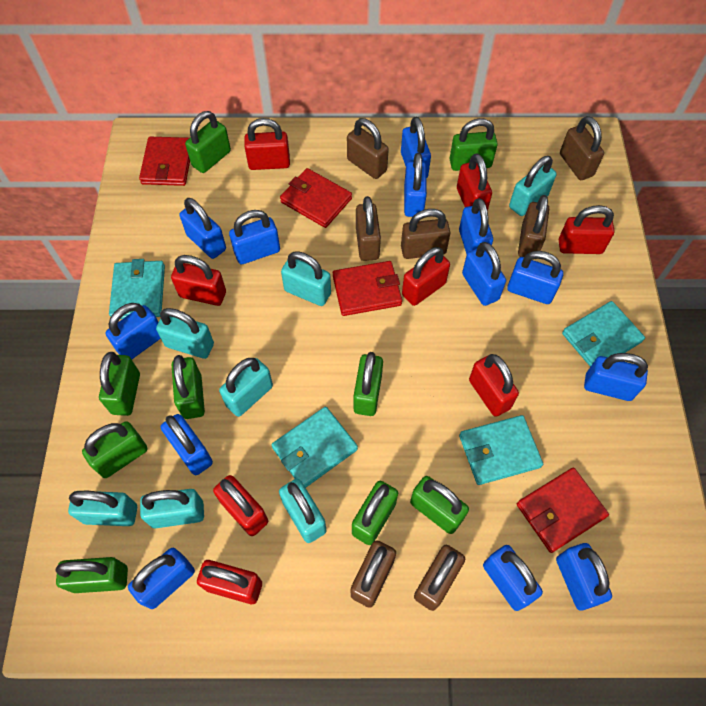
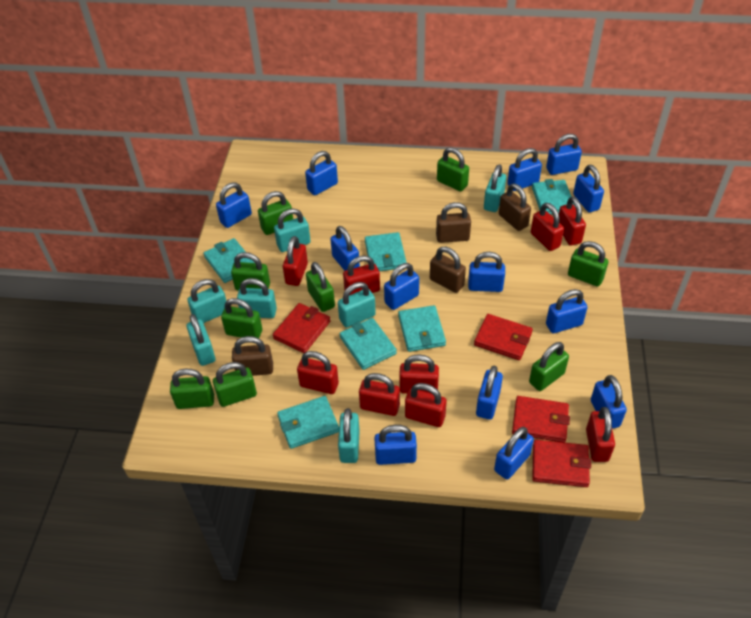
brown padlock: 7 -> 4
red padlock: 8 -> 9
turquoise wallet: 4 -> 6

